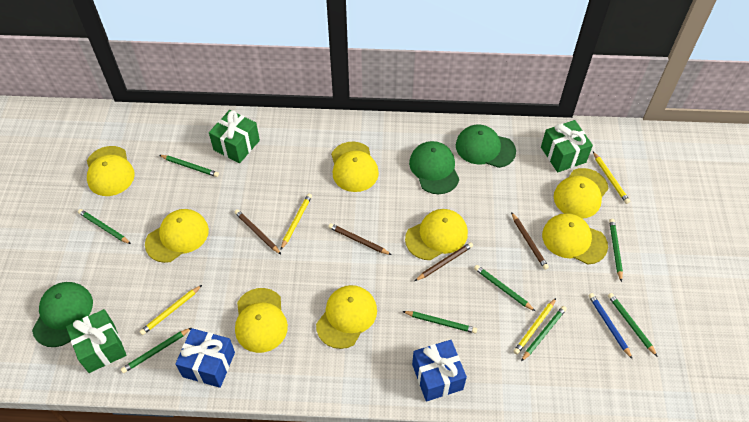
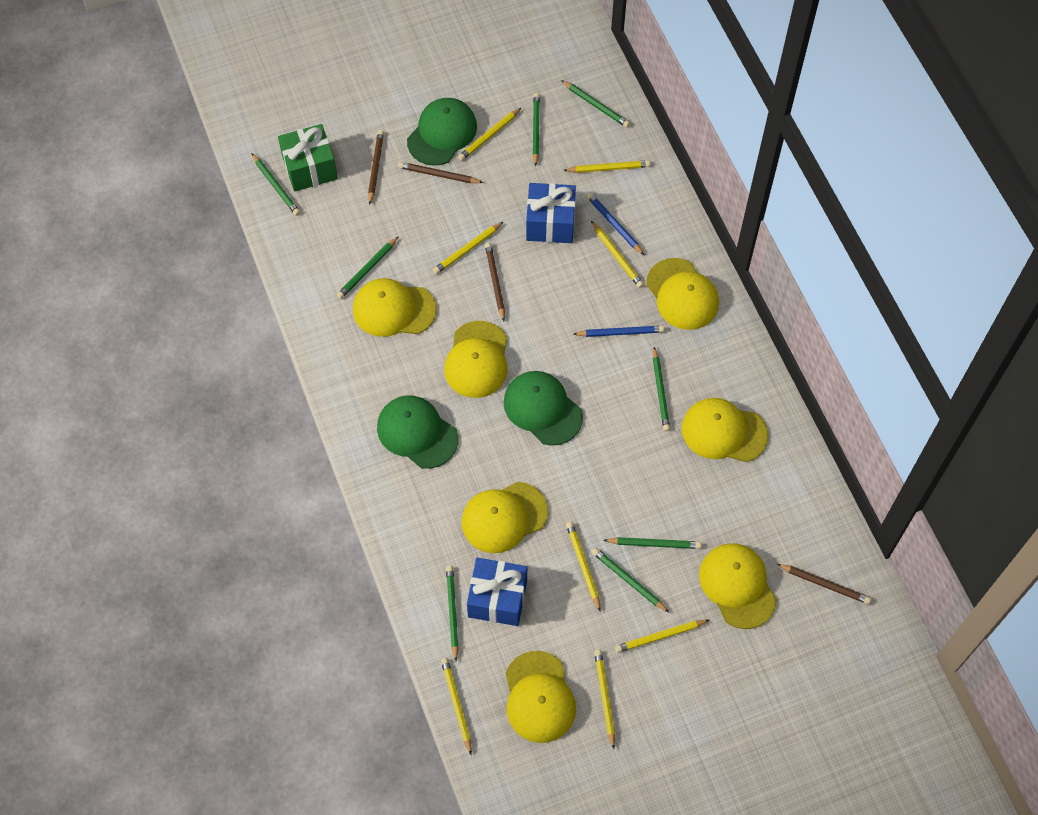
blue pencil: 1 -> 2
green gift: 3 -> 1
yellow cap: 8 -> 7
yellow pencil: 4 -> 8

